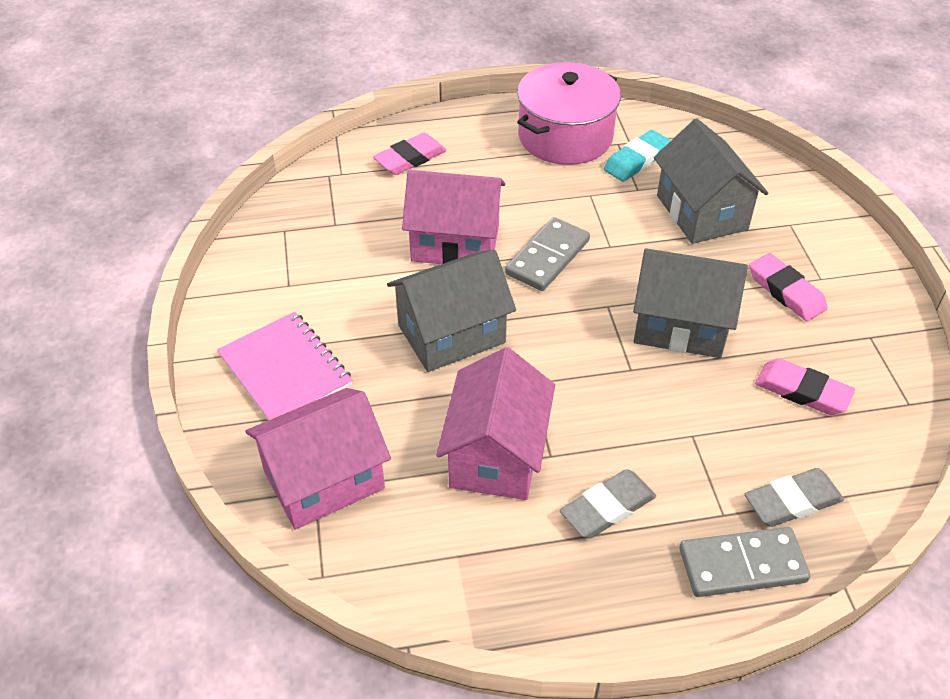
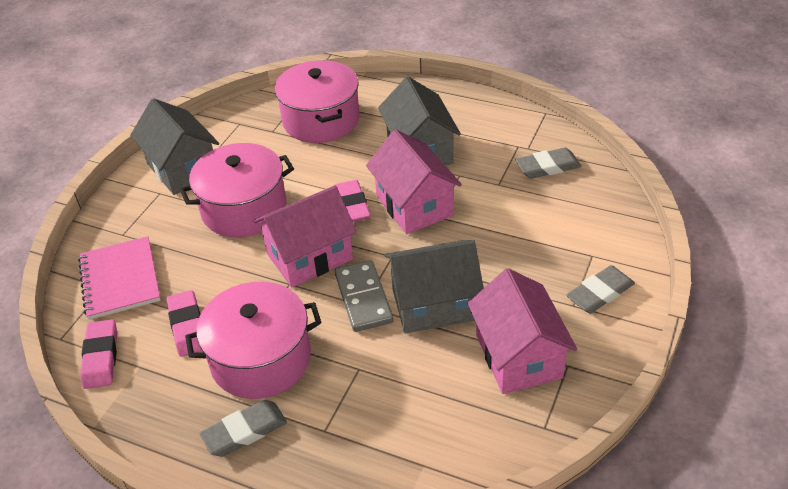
grey domino: 2 -> 1
grey eraser: 2 -> 3
pink pot: 1 -> 3
turquoise eraser: 1 -> 0

